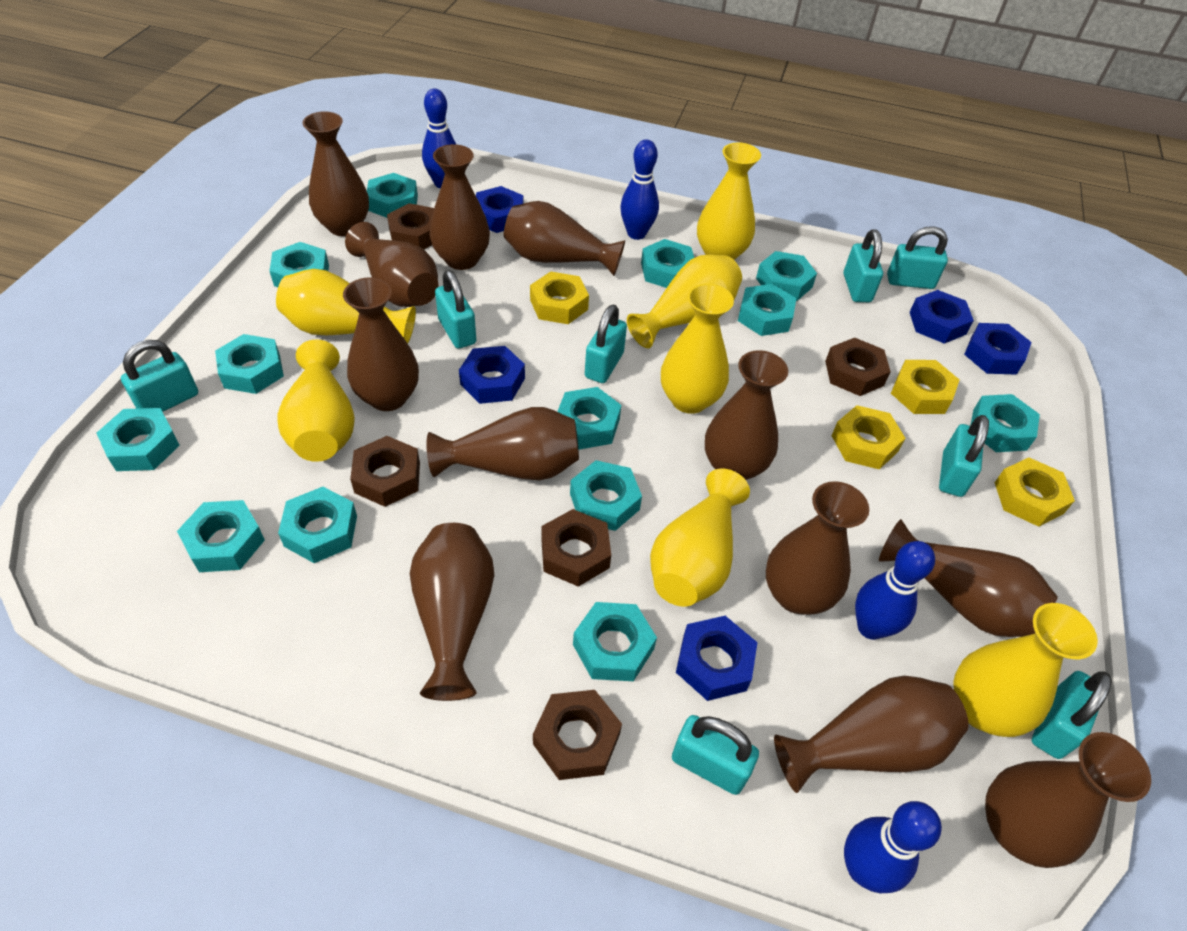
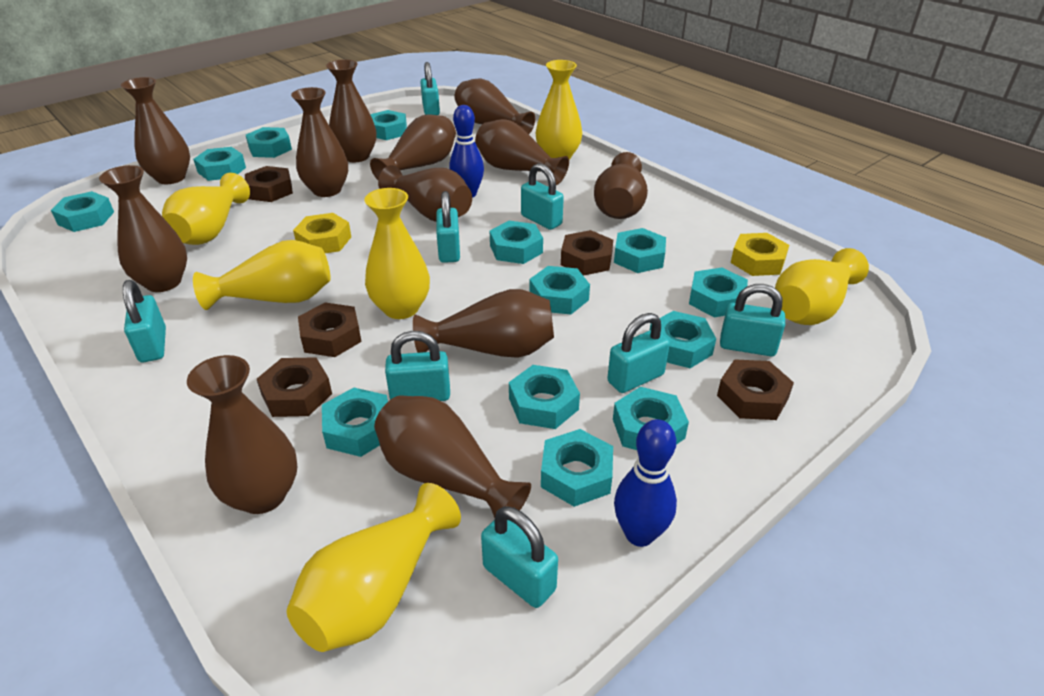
blue bowling pin: 4 -> 2
blue nut: 5 -> 0
yellow nut: 4 -> 2
yellow vase: 7 -> 6

